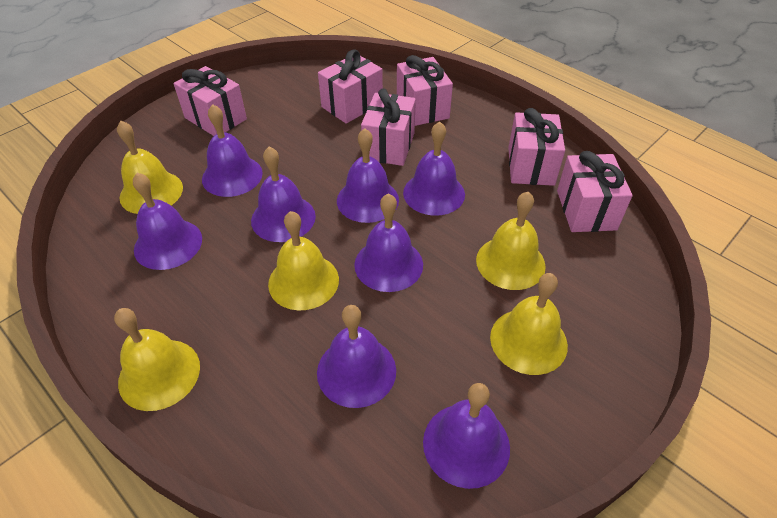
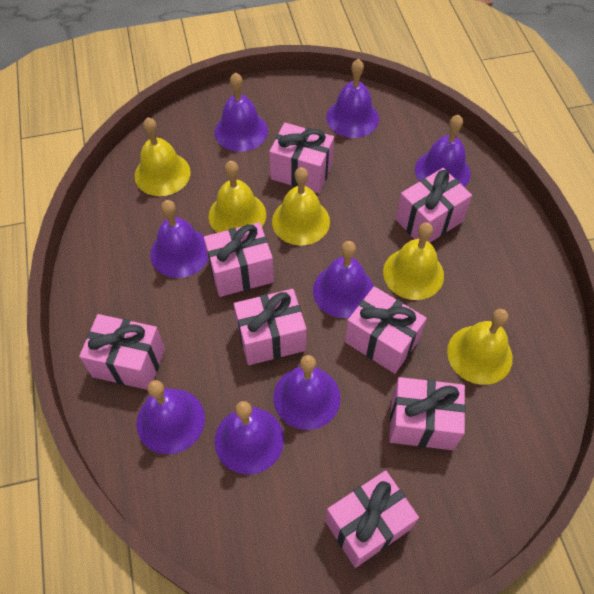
pink gift: 6 -> 8

